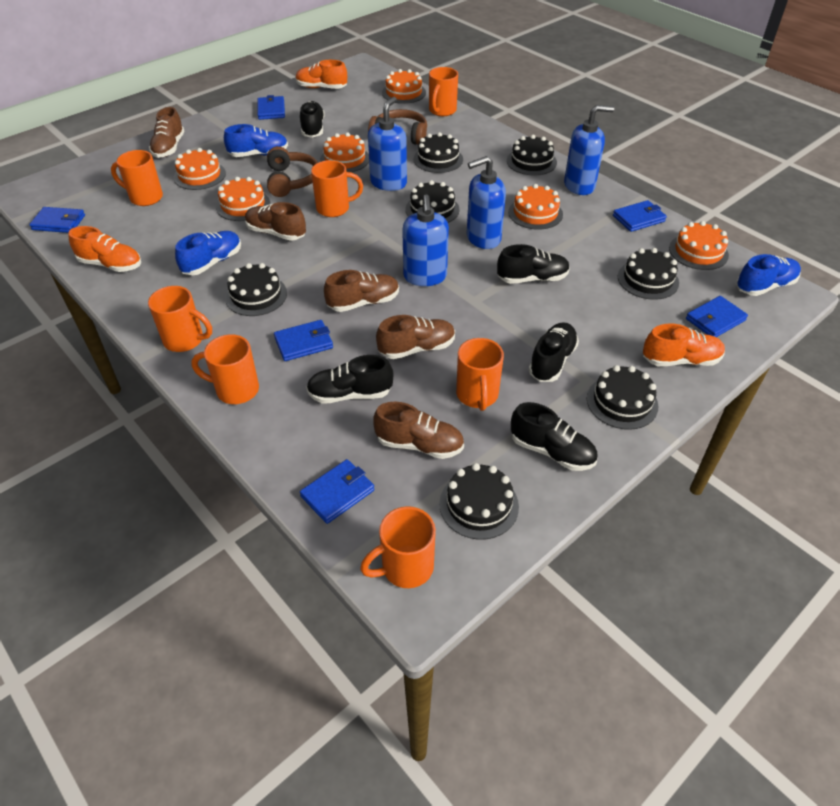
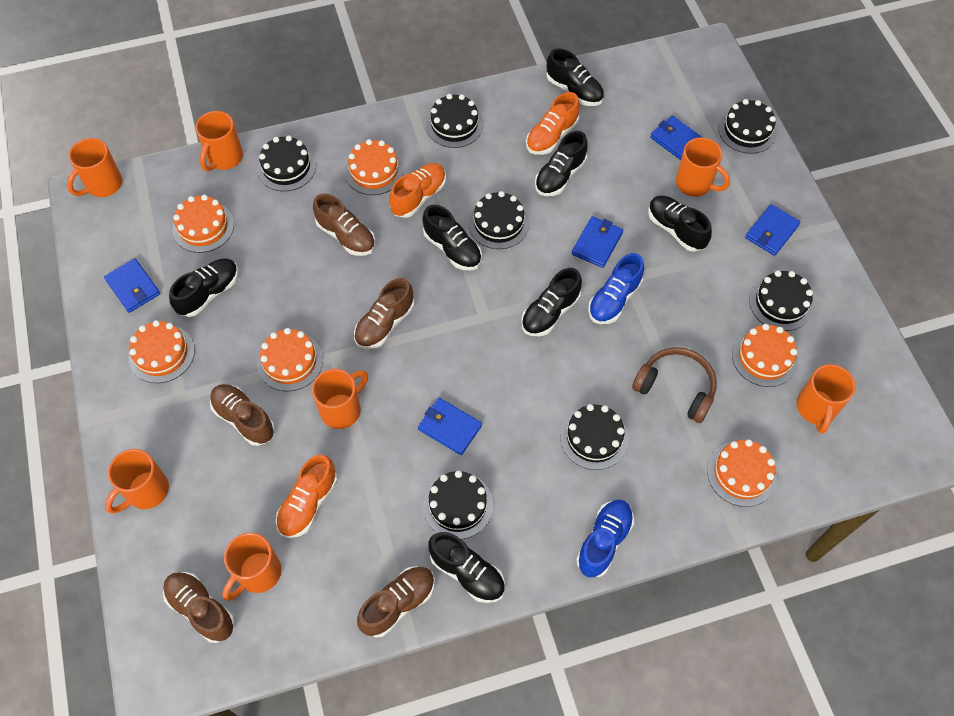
black shoe: 5 -> 7
blue shoe: 3 -> 2
blue soap dispenser: 4 -> 0
blue wallet: 6 -> 5
brown headphones: 2 -> 1

